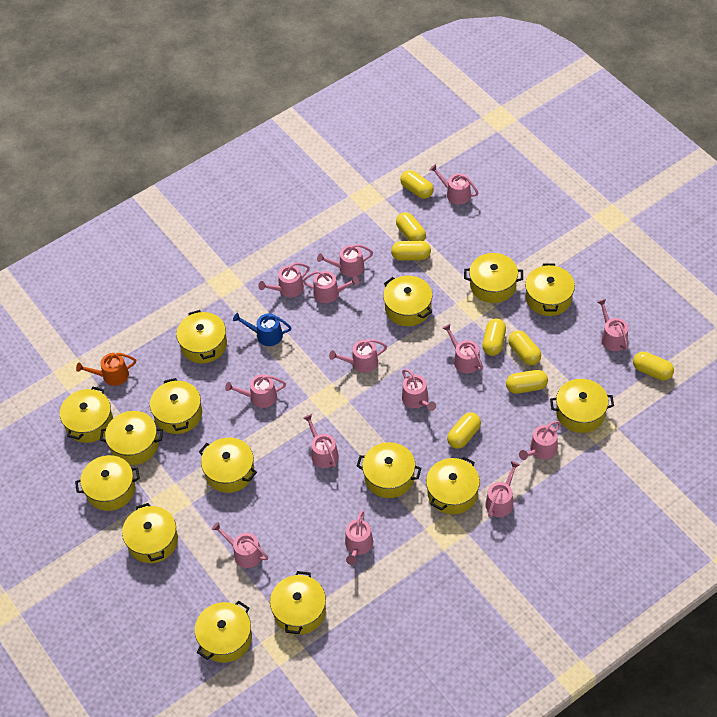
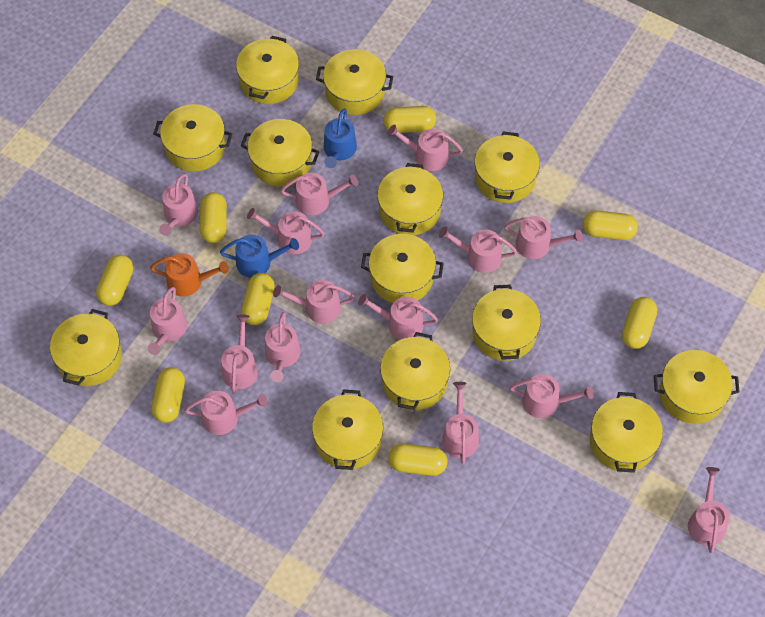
blue watering can: 1 -> 2
pink watering can: 14 -> 15
yellow pot: 15 -> 13

